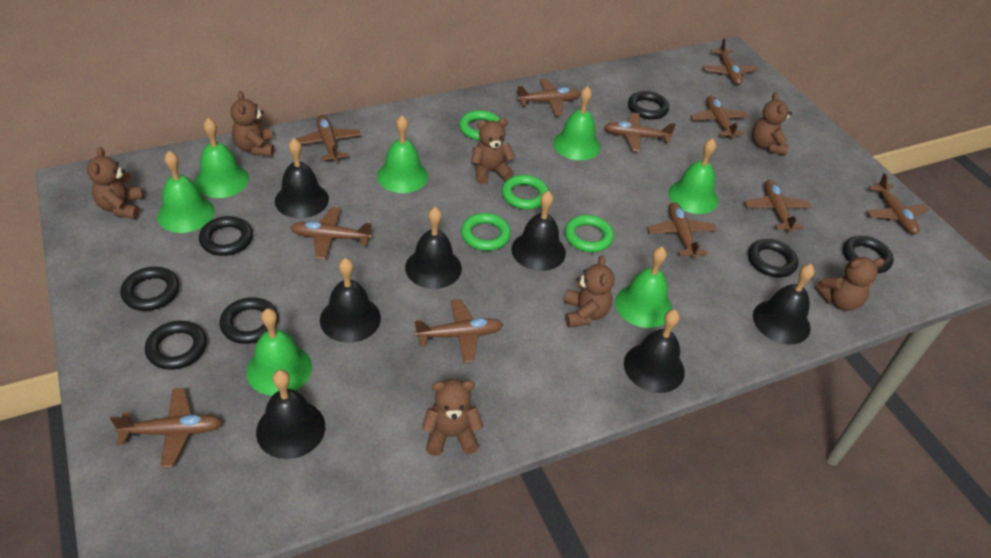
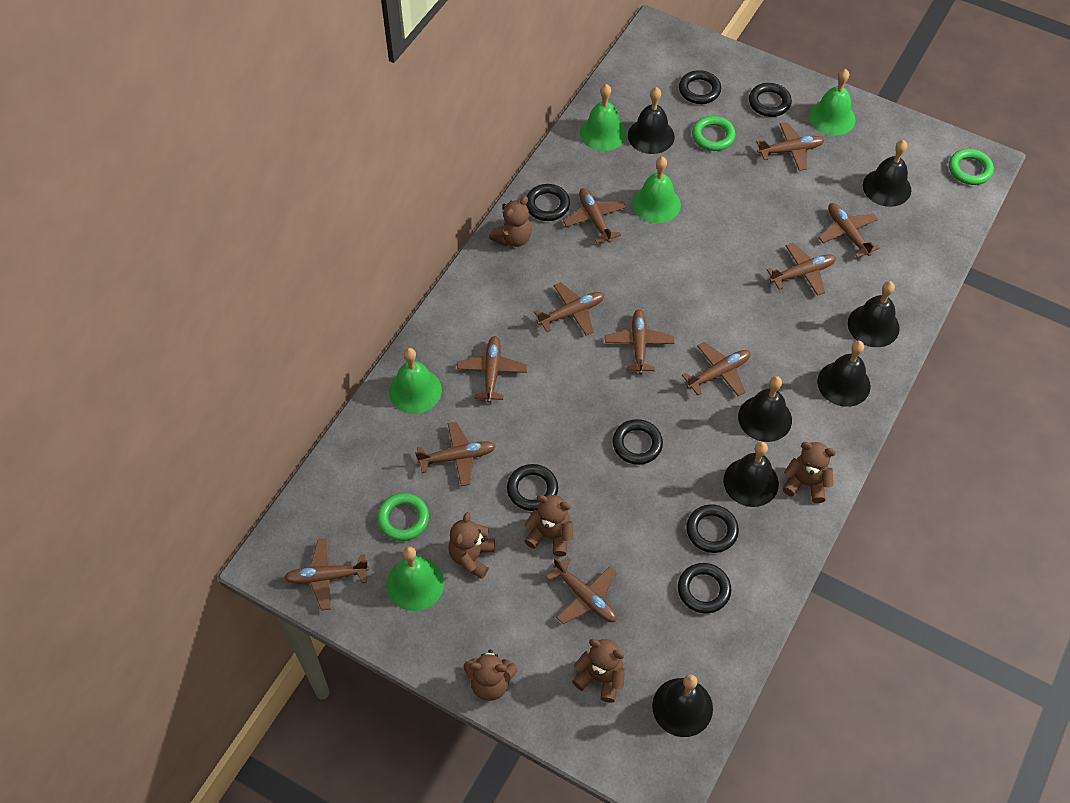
brown teddy bear: 7 -> 6
green bell: 7 -> 5
green ring: 4 -> 3

